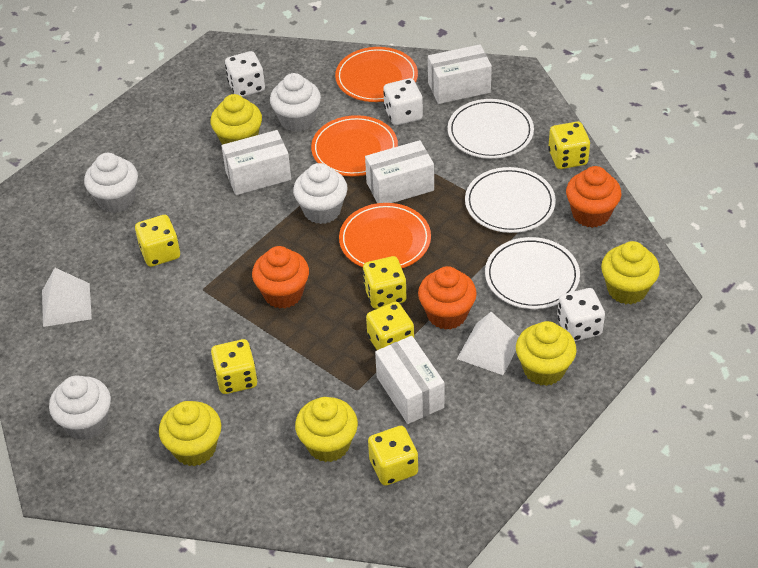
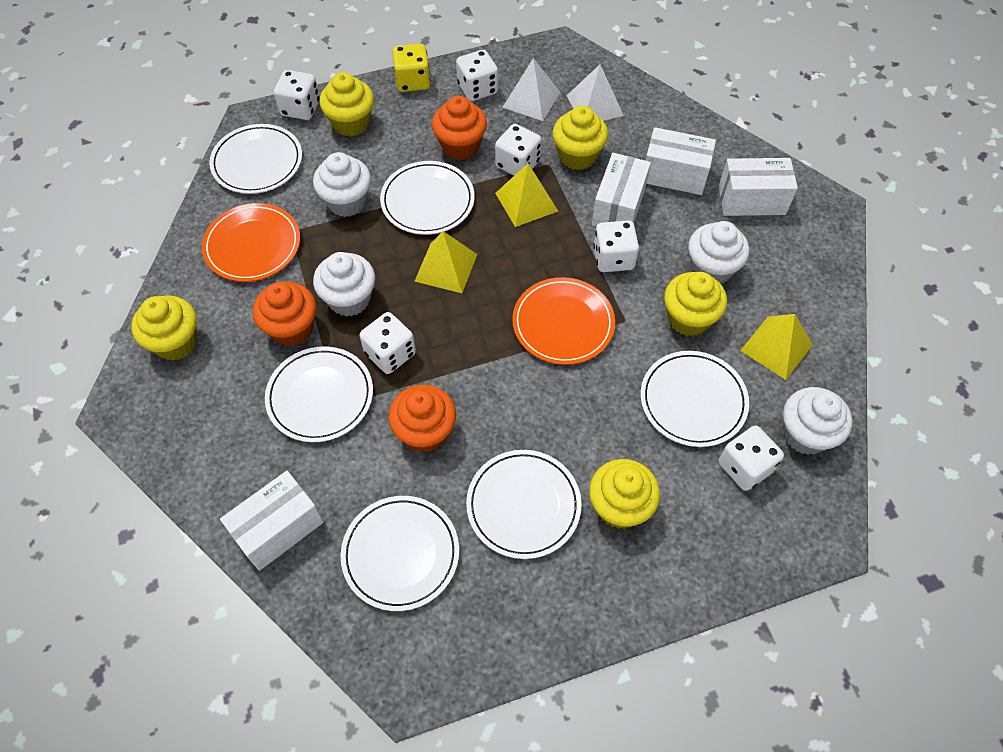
orange plate: 3 -> 2
white dice: 3 -> 6
white plate: 3 -> 6
yellow dice: 6 -> 1
yellow pyramid: 0 -> 3

